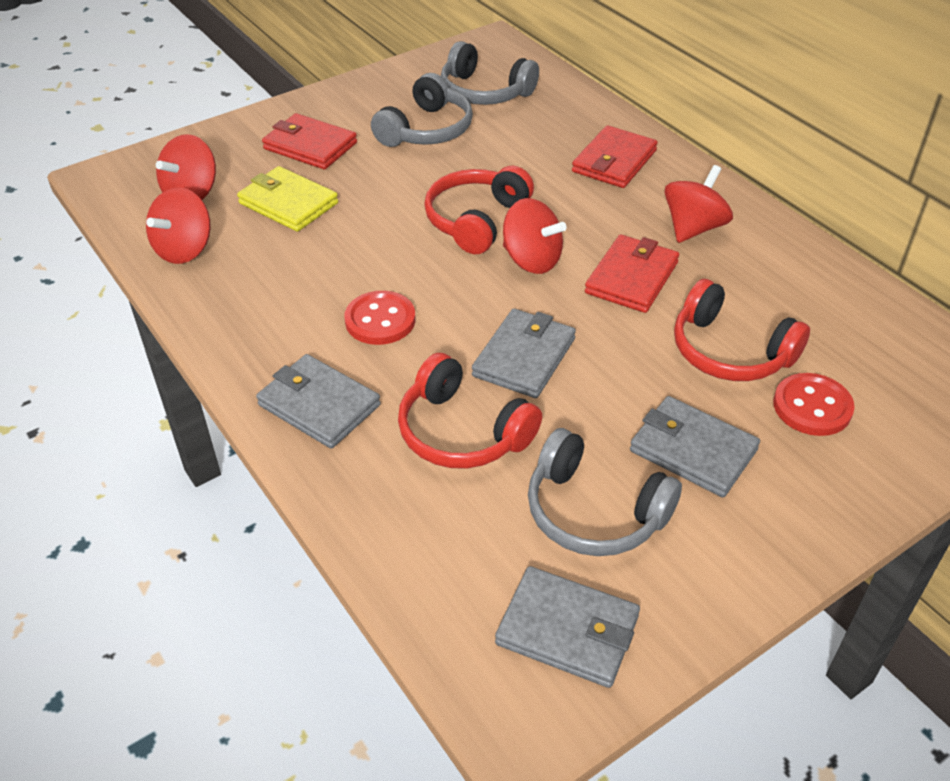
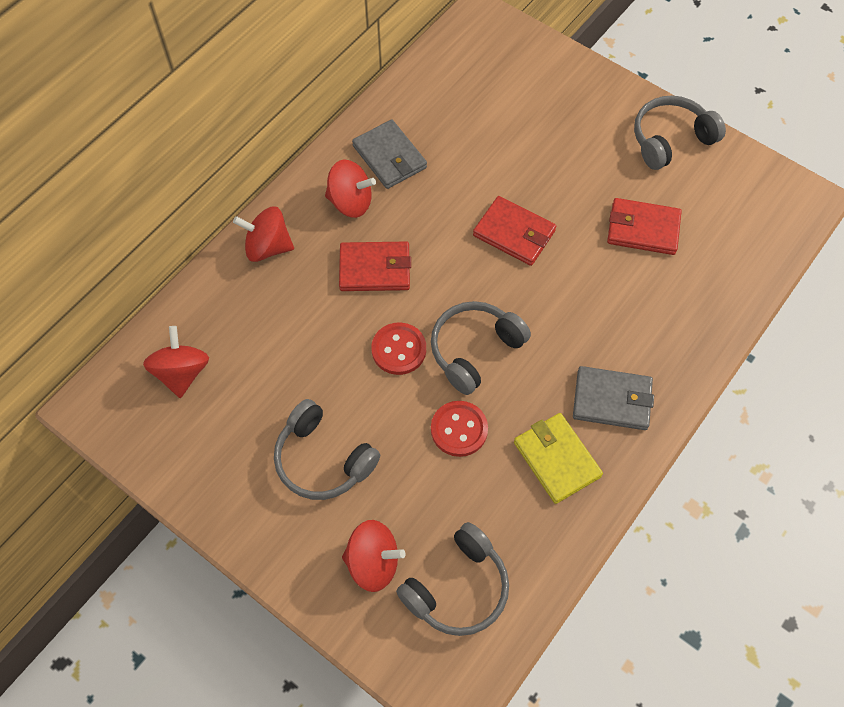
grey headphones: 3 -> 4
grey wallet: 4 -> 2
red headphones: 3 -> 0

